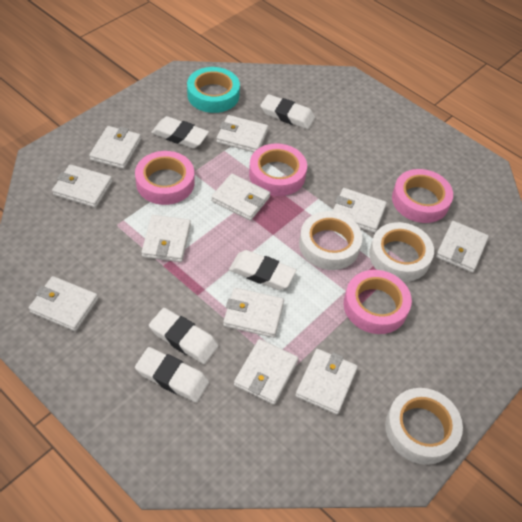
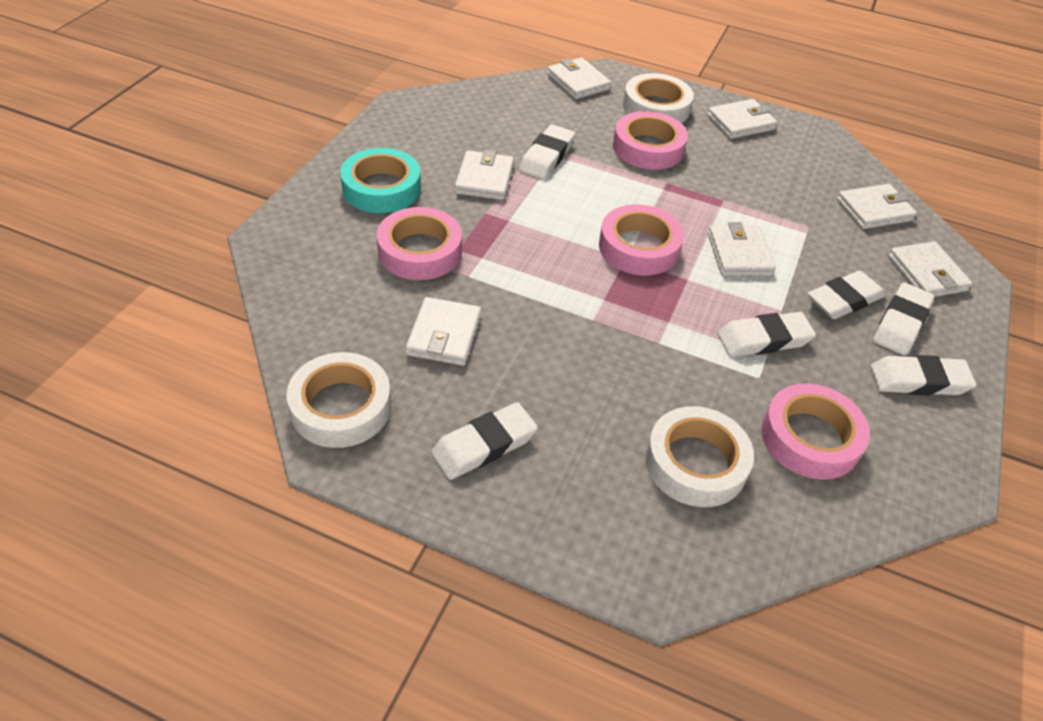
white eraser: 5 -> 6
white wallet: 11 -> 7

